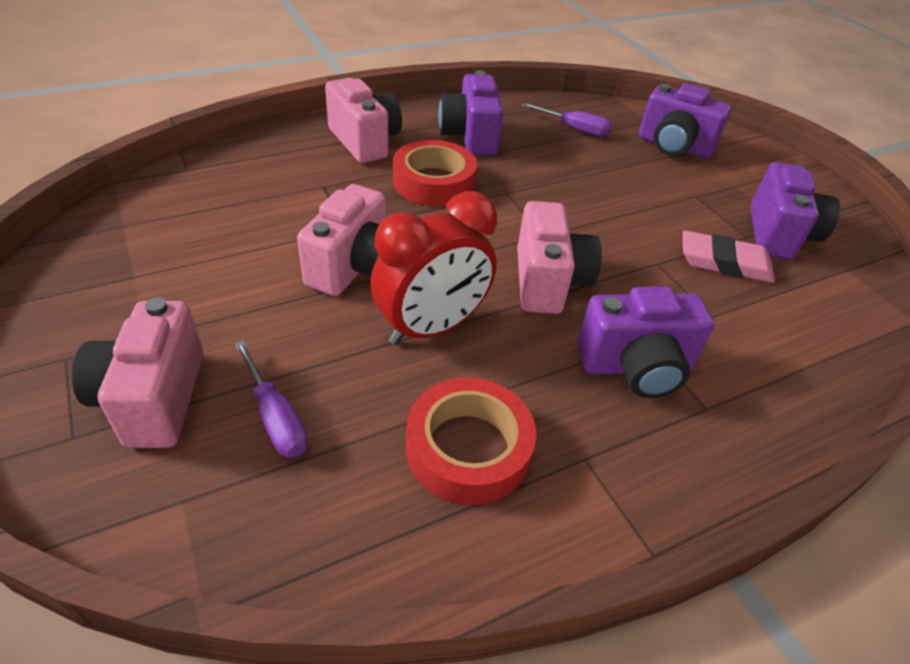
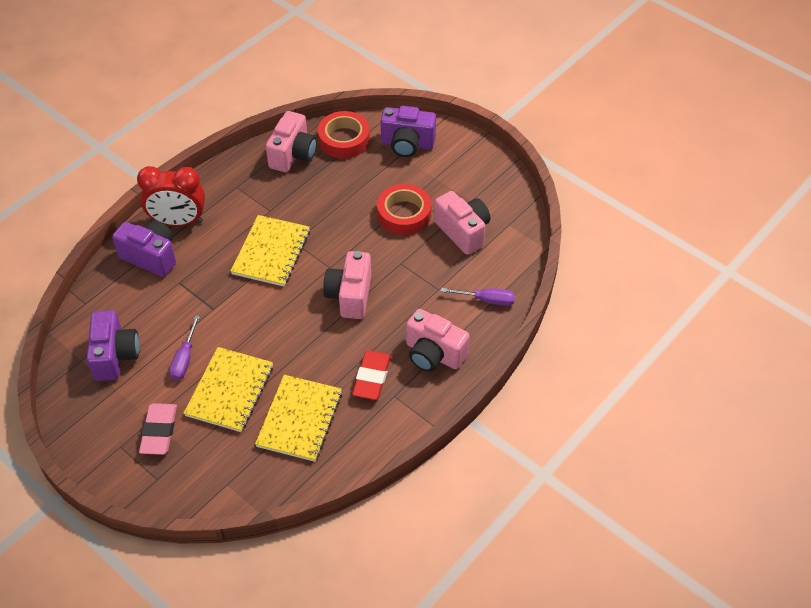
purple camera: 4 -> 3
red eraser: 0 -> 1
yellow notebook: 0 -> 3

